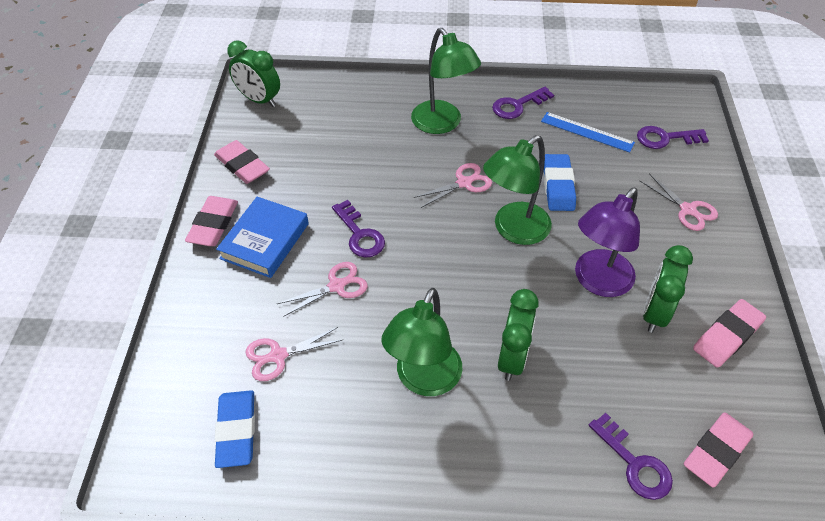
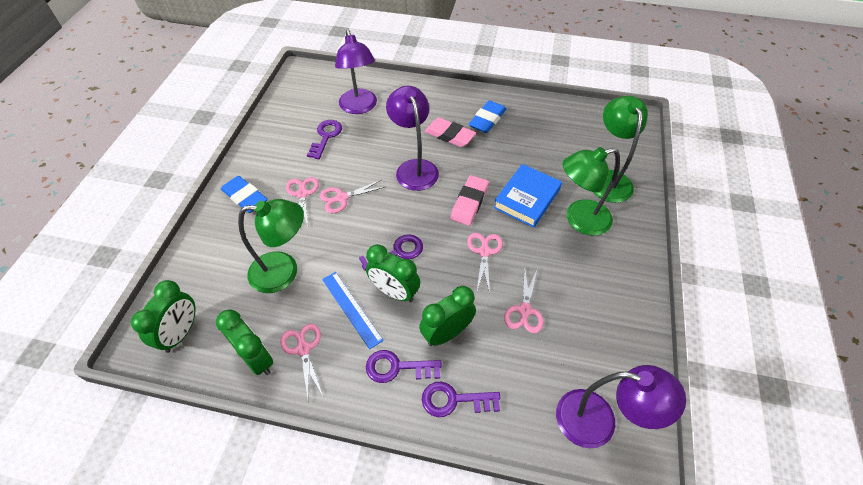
green clock: 3 -> 4
pink eraser: 4 -> 2
pink scissors: 4 -> 5
purple lamp: 1 -> 3

